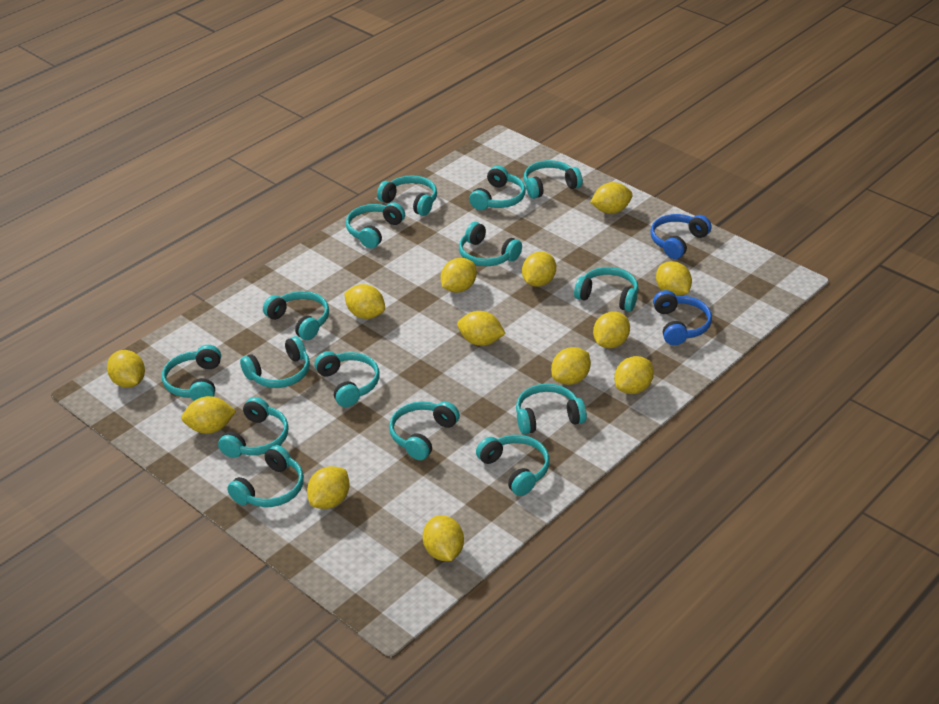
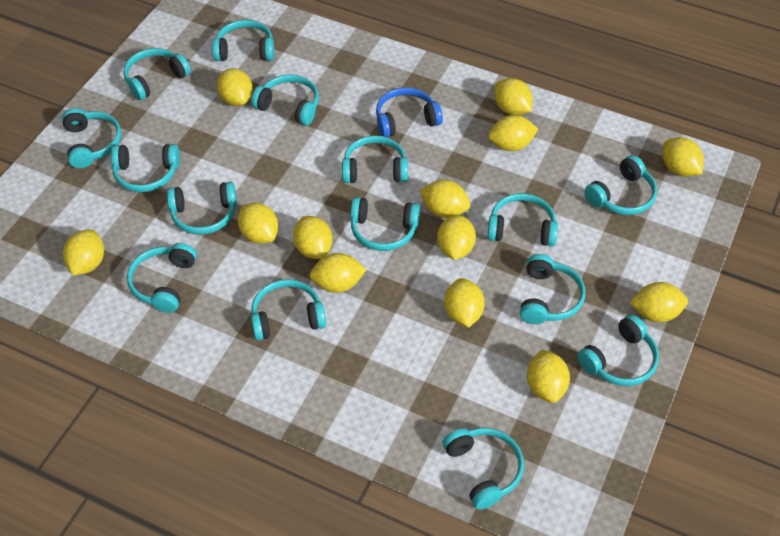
blue headphones: 2 -> 1

